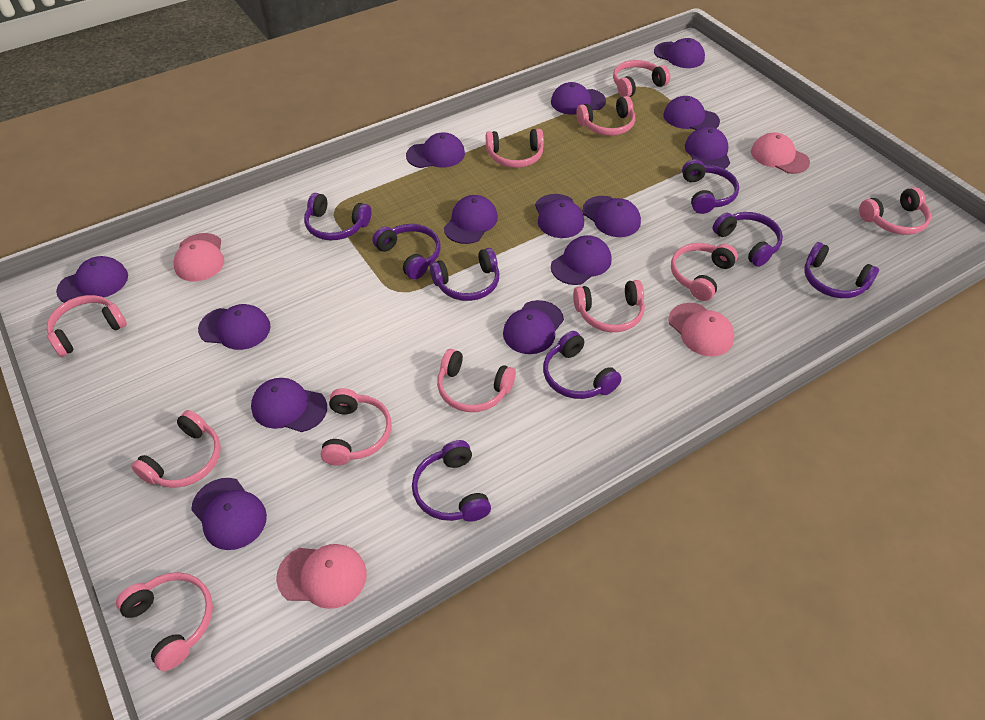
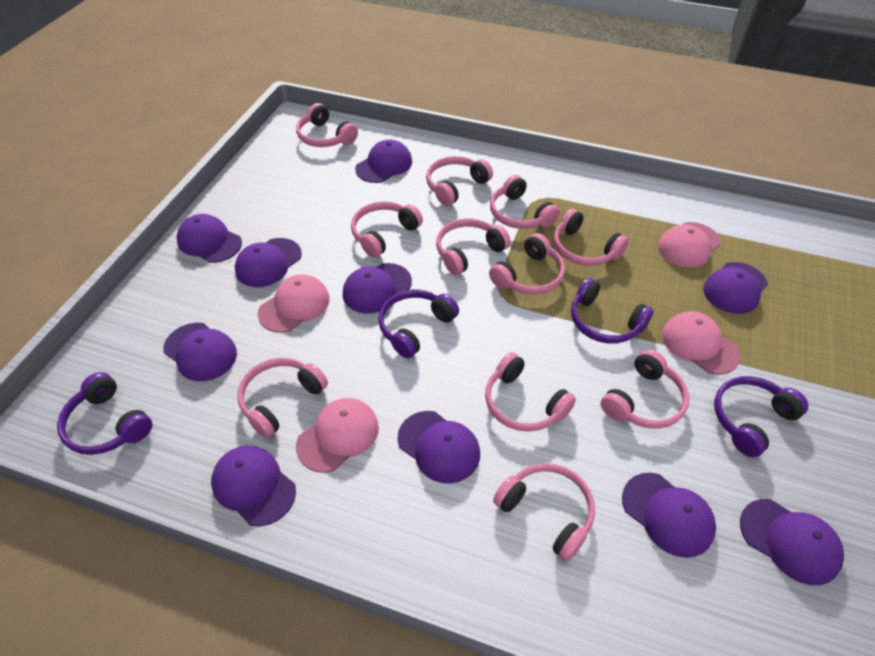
purple cap: 14 -> 10
purple headphones: 8 -> 4

